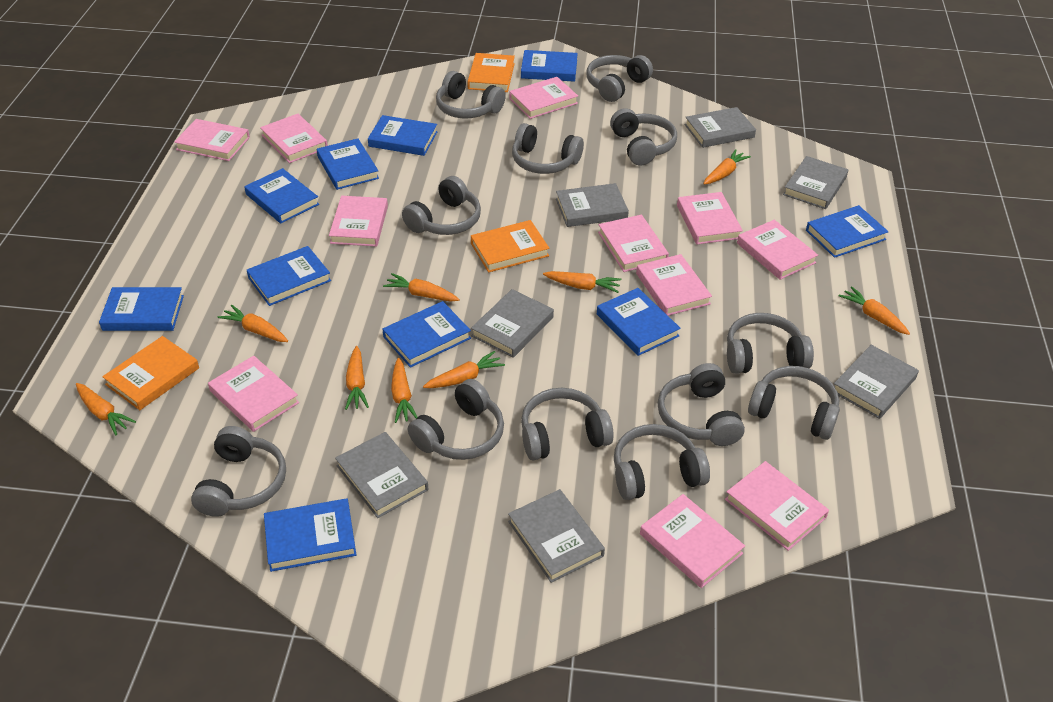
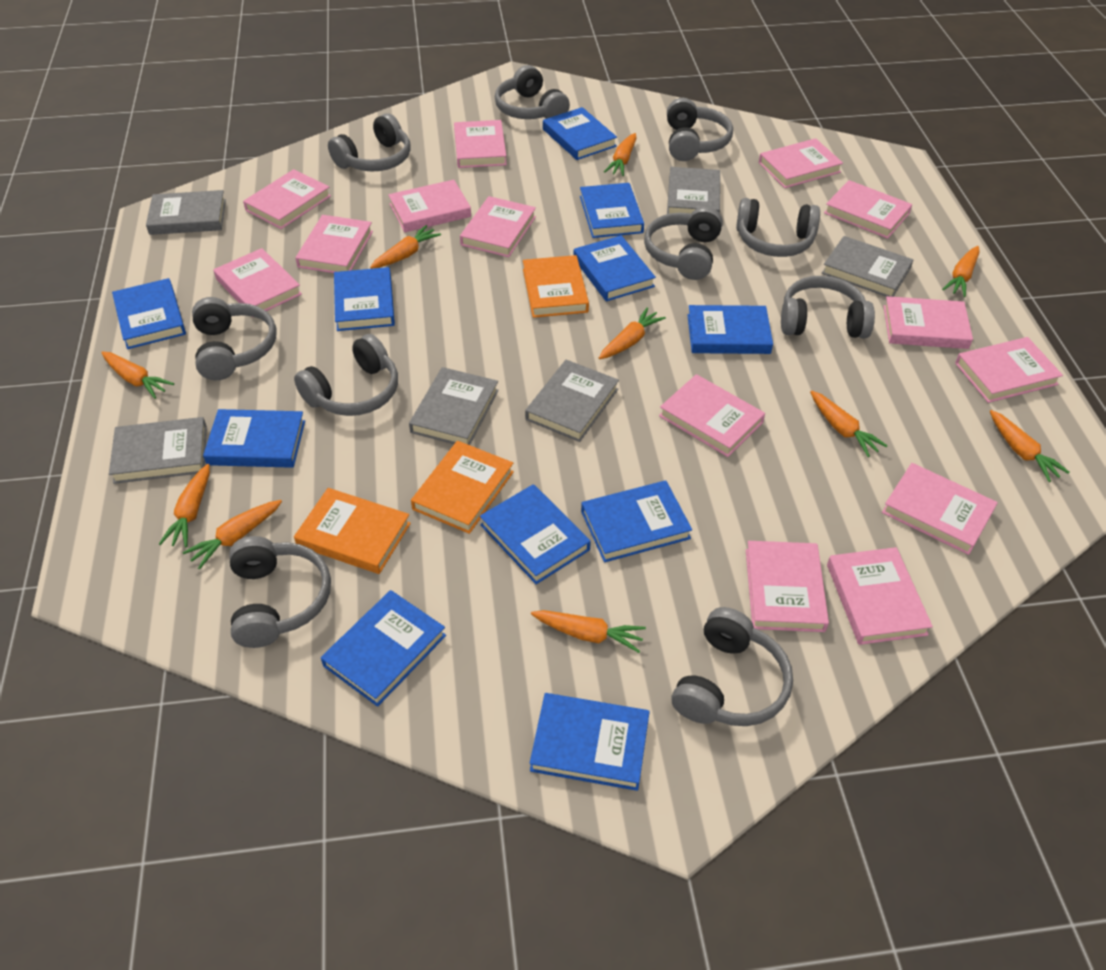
blue book: 10 -> 11
grey book: 7 -> 6
grey headphones: 12 -> 10
orange carrot: 9 -> 10
pink book: 11 -> 14

